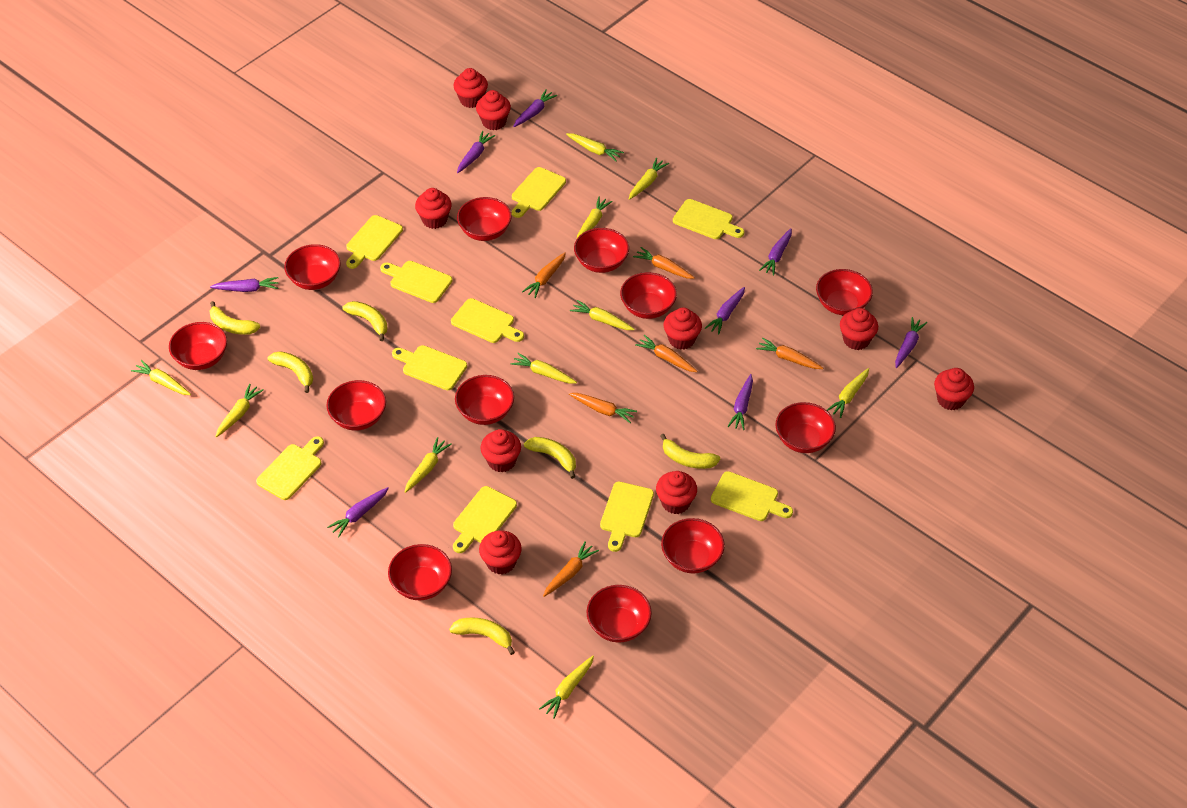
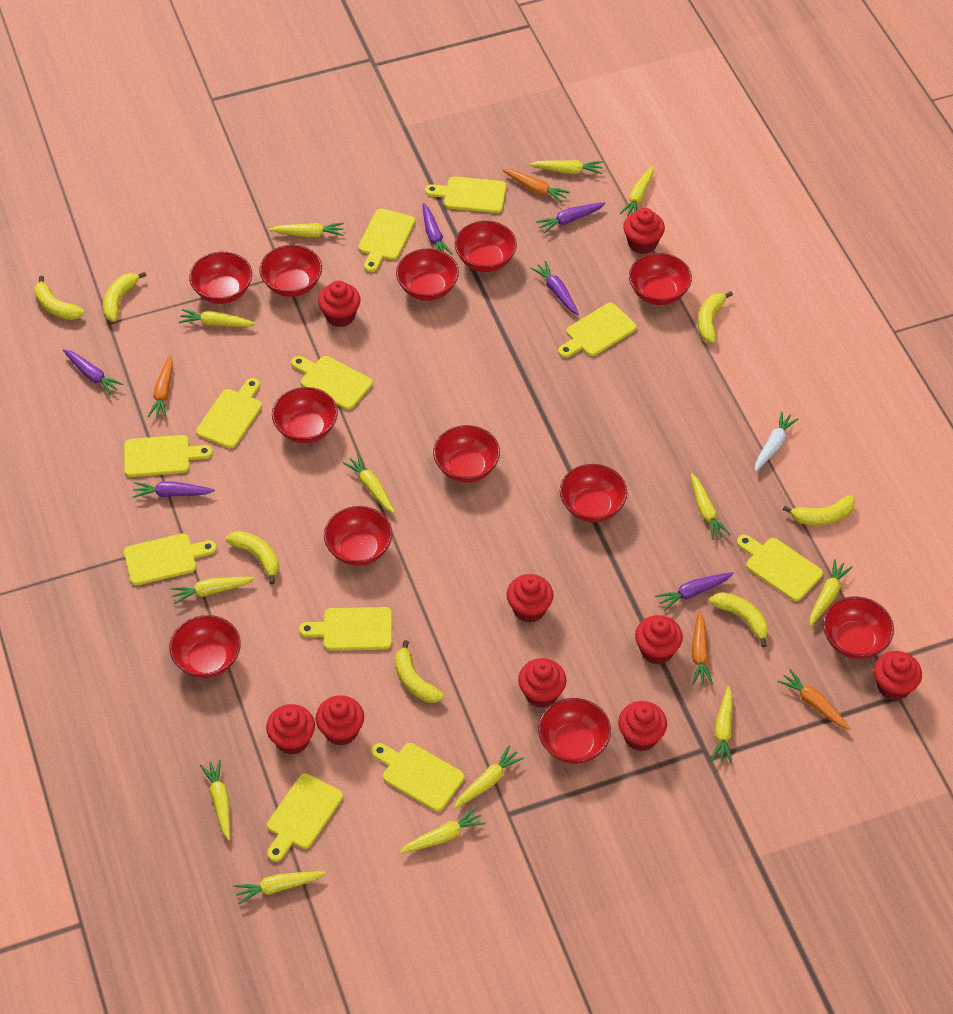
orange carrot: 6 -> 4
purple carrot: 8 -> 6
white carrot: 0 -> 1
yellow banana: 6 -> 7
yellow carrot: 10 -> 13
yellow cutting board: 10 -> 11

